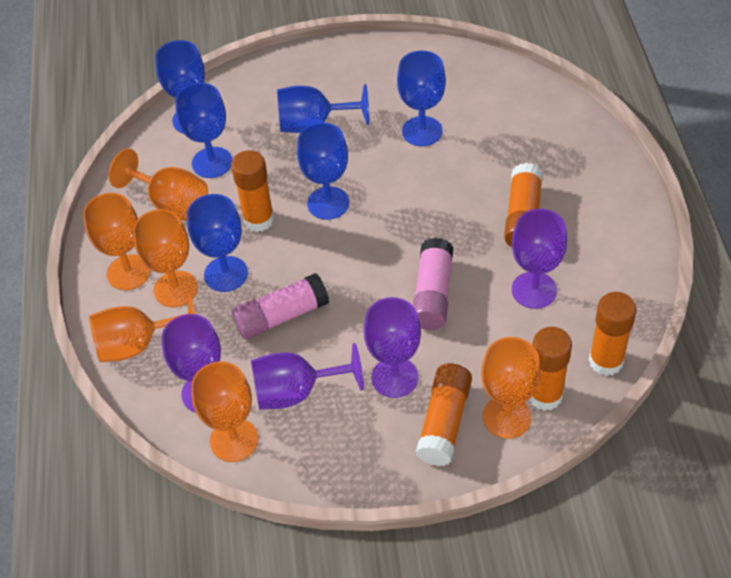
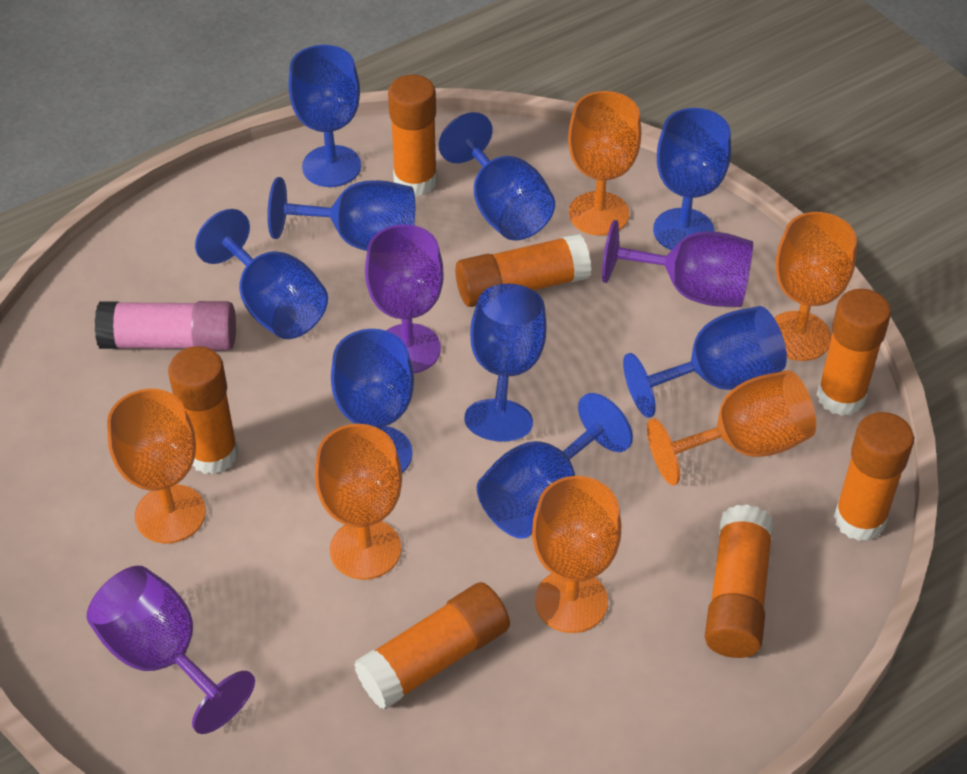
blue goblet: 6 -> 9
orange glue stick: 5 -> 7
pink glue stick: 2 -> 1
purple goblet: 4 -> 3

